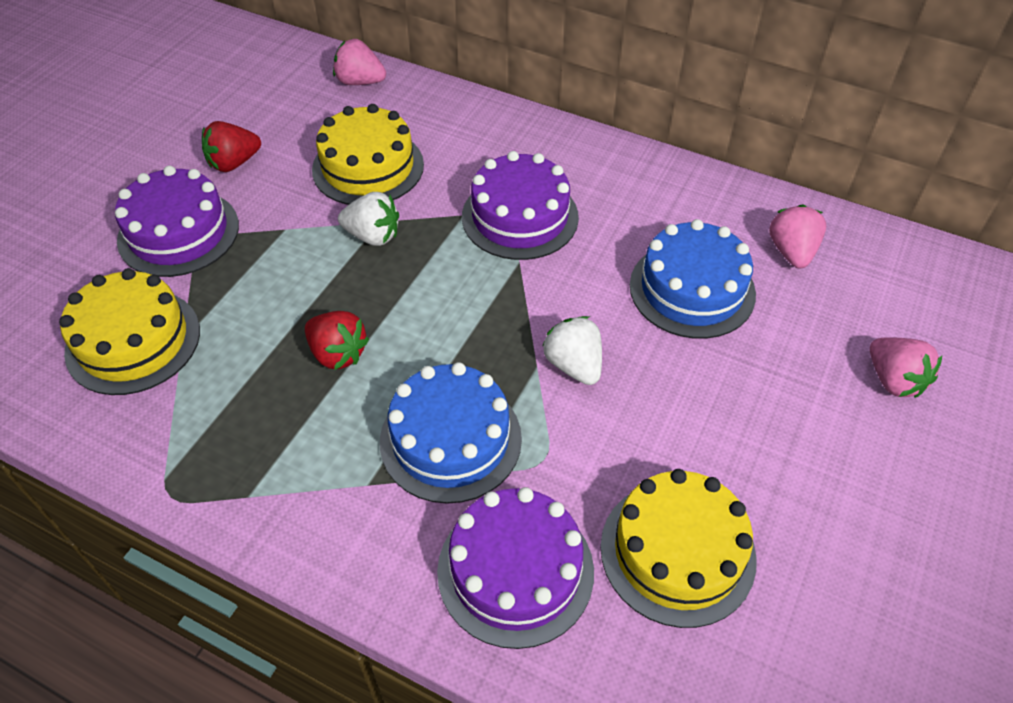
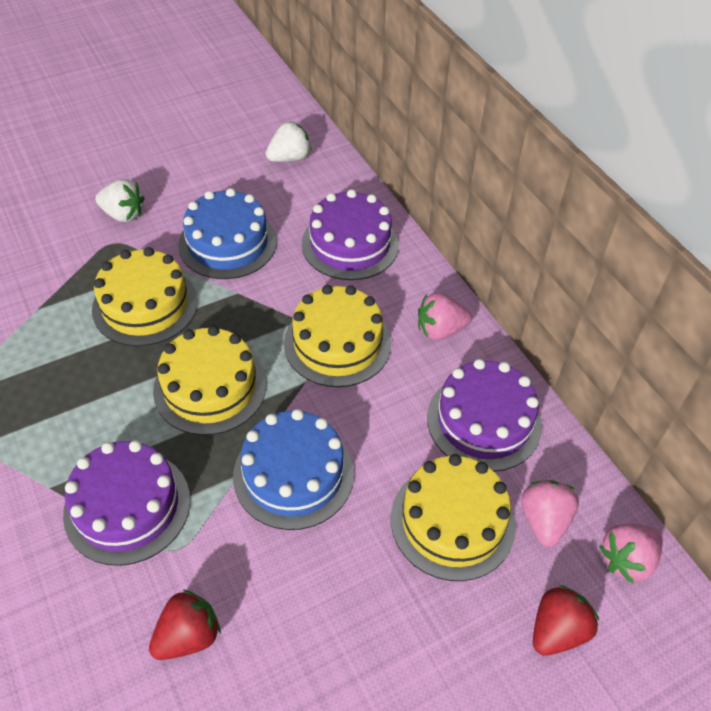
yellow cake: 3 -> 4

